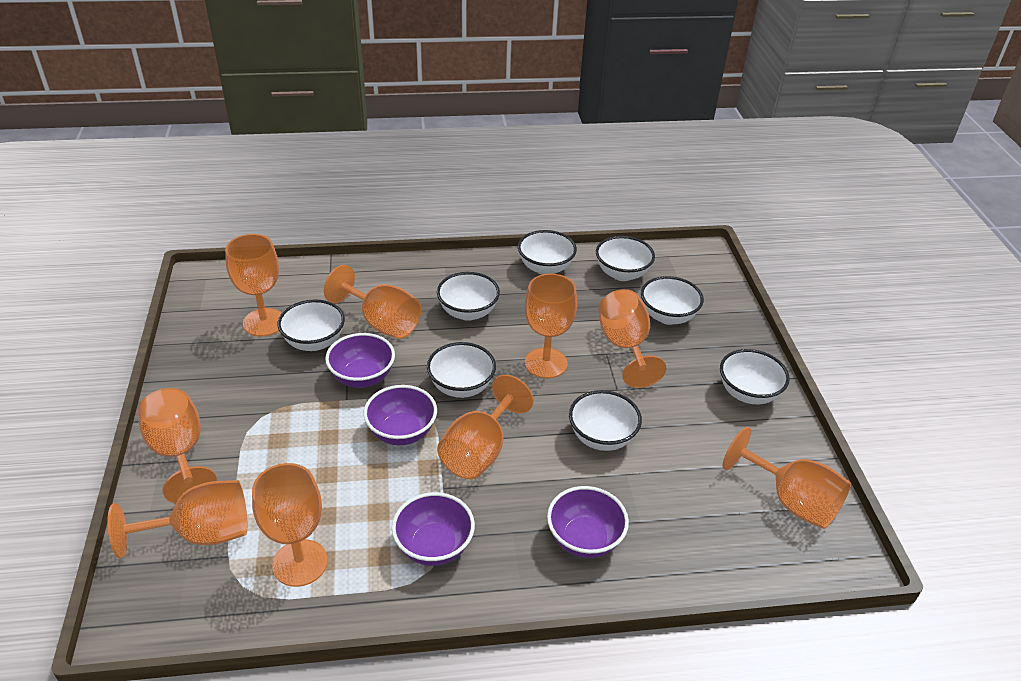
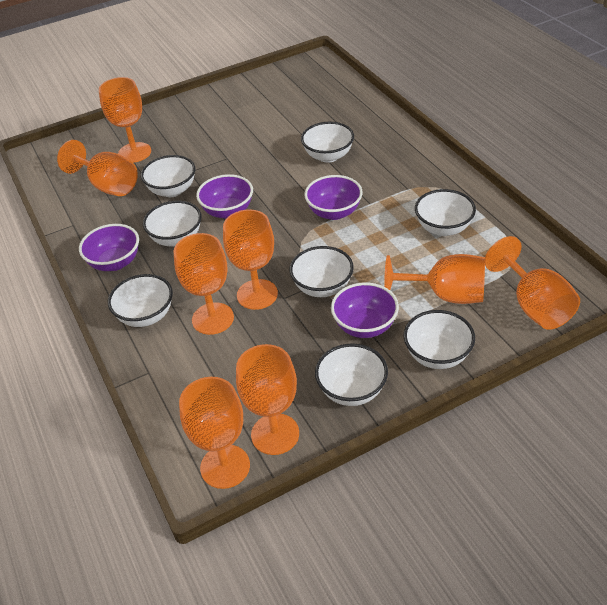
orange goblet: 9 -> 8

